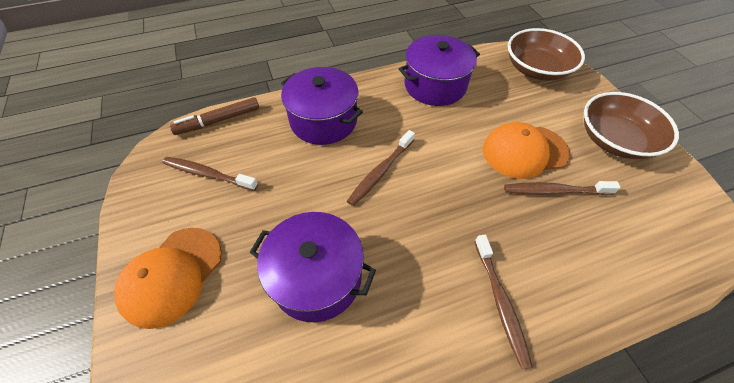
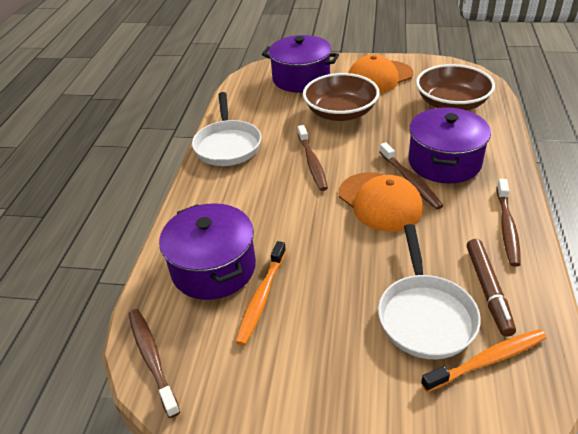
orange toothbrush: 0 -> 2
white pan: 0 -> 2

